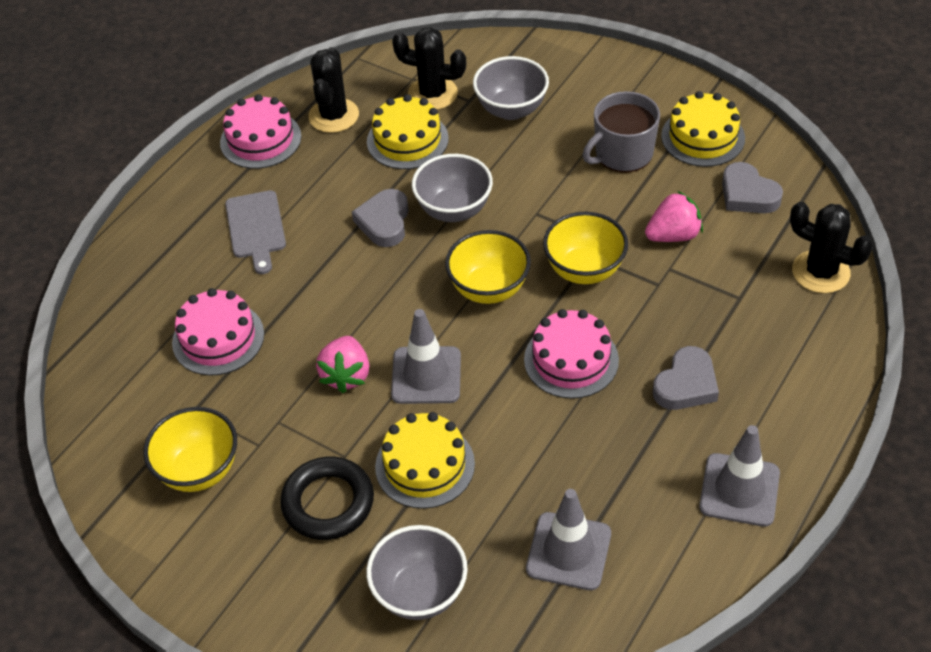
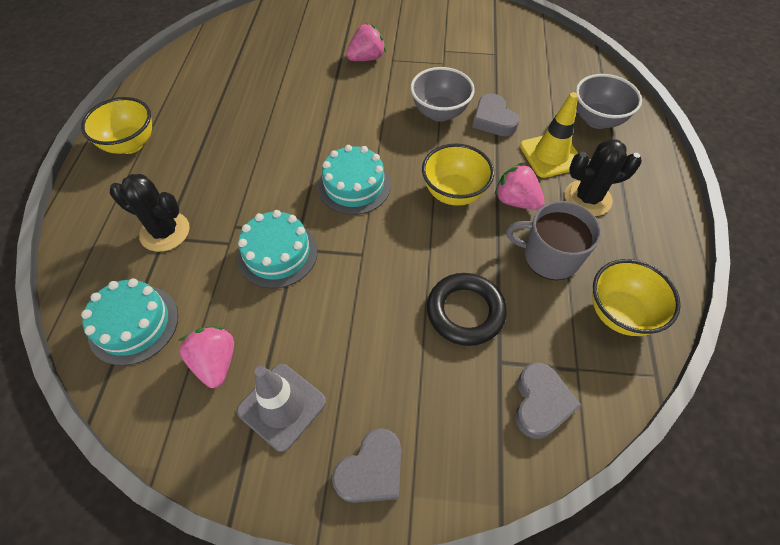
black cactus: 3 -> 2
grey bowl: 3 -> 2
grey cutting board: 1 -> 0
grey traffic cone: 3 -> 1
pink cake: 3 -> 0
pink strawberry: 2 -> 3
turquoise cake: 0 -> 3
yellow cake: 3 -> 0
yellow traffic cone: 0 -> 1

